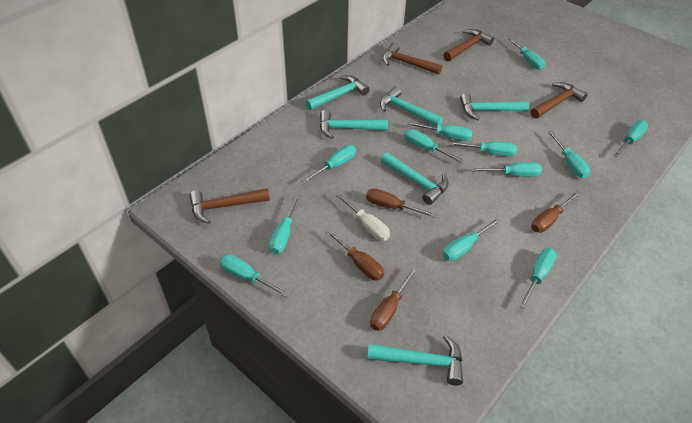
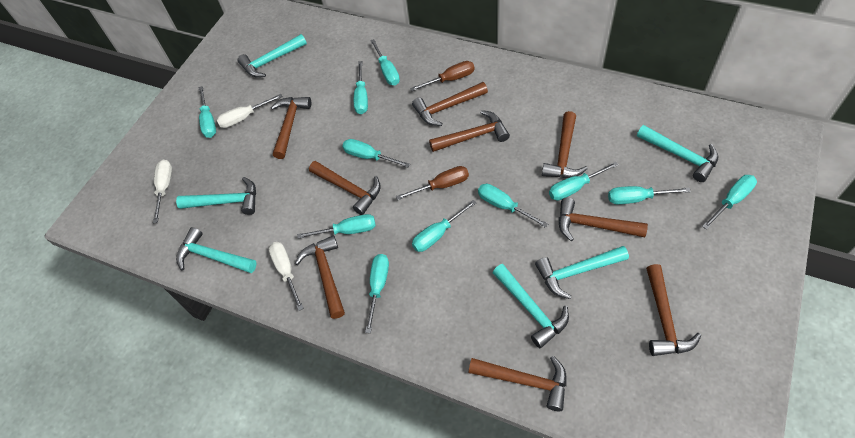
brown hammer: 4 -> 9
brown screwdriver: 4 -> 2
turquoise screwdriver: 12 -> 11
white screwdriver: 1 -> 3

